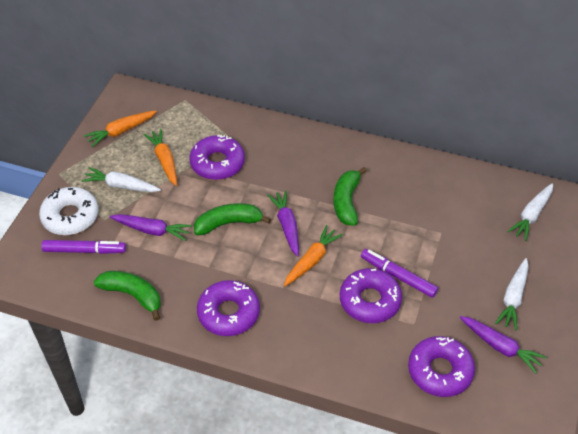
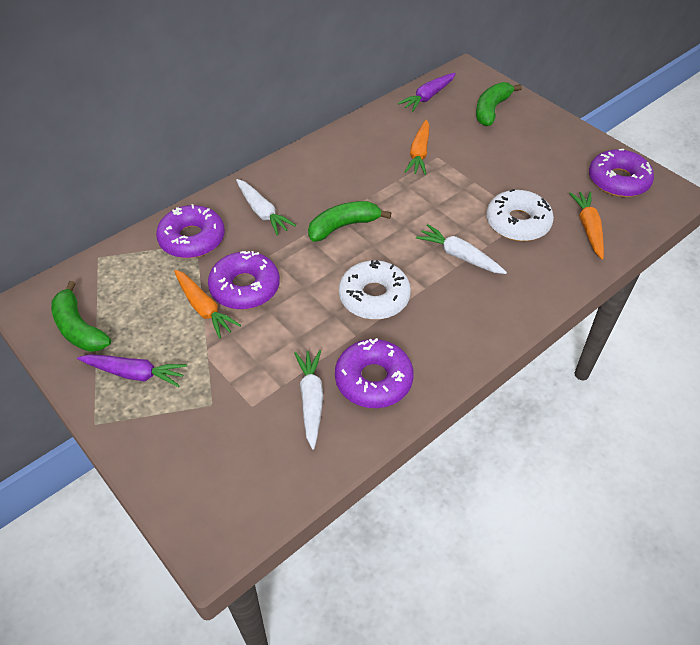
purple carrot: 3 -> 2
purple marker: 2 -> 0
white donut: 1 -> 2

